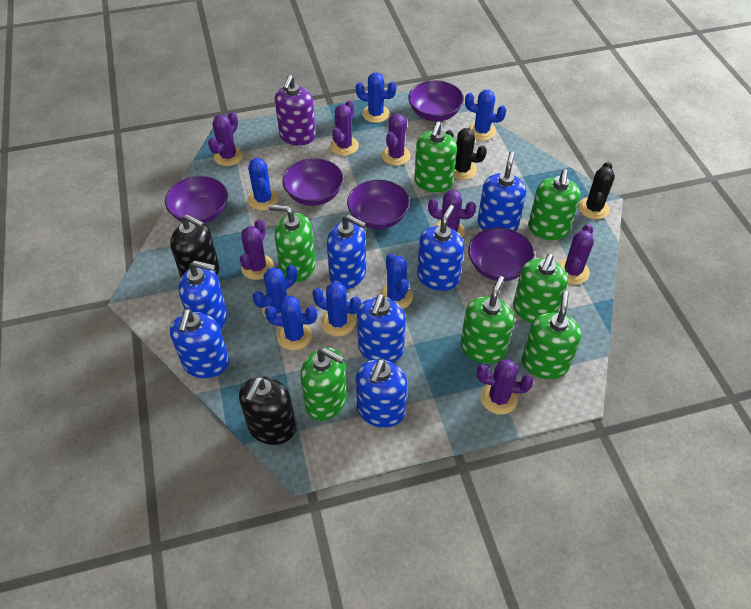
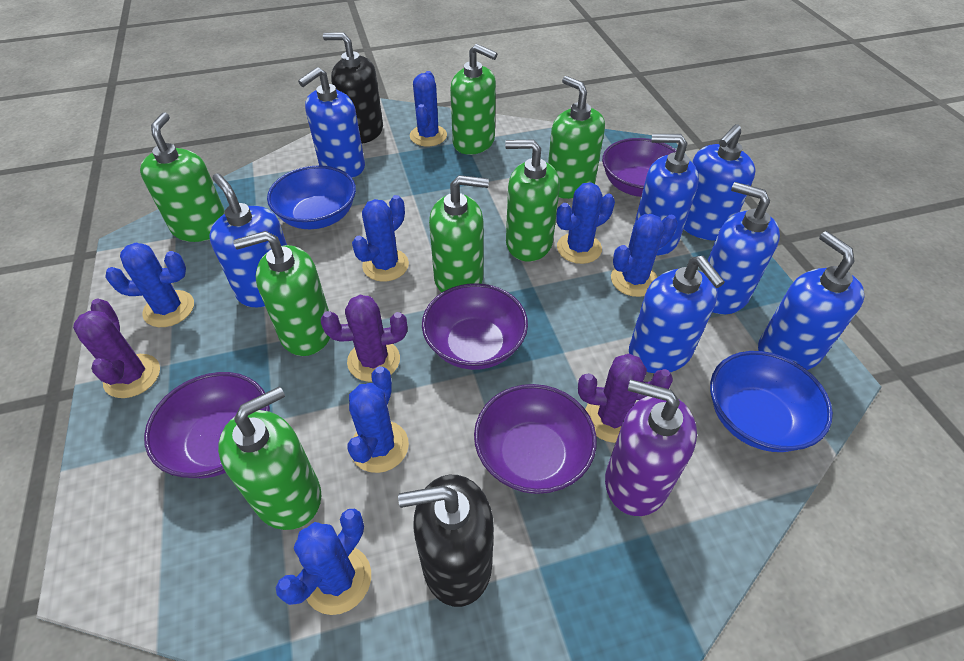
black cactus: 2 -> 0
blue bowl: 0 -> 2
purple bowl: 5 -> 4
purple cactus: 7 -> 3

